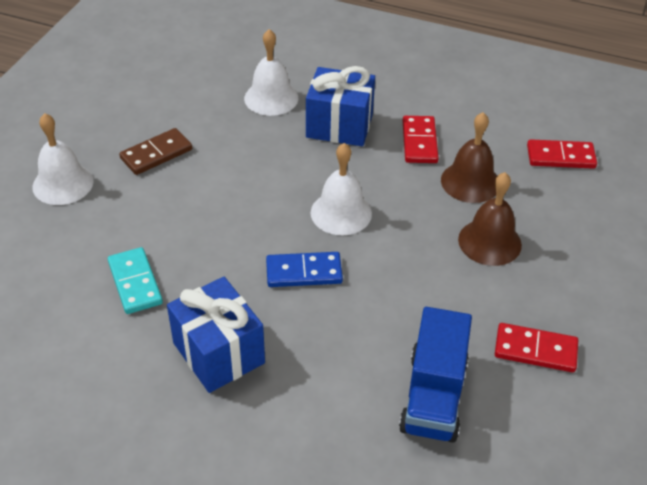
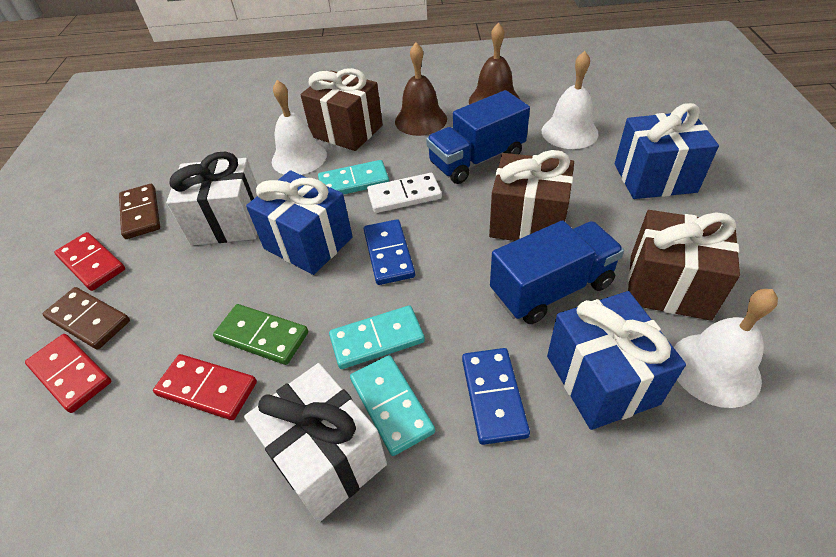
blue domino: 1 -> 2
blue gift: 2 -> 3
blue truck: 1 -> 2
brown domino: 1 -> 2
brown gift: 0 -> 3
green domino: 0 -> 1
turquoise domino: 1 -> 3
white domino: 0 -> 1
white gift: 0 -> 2

